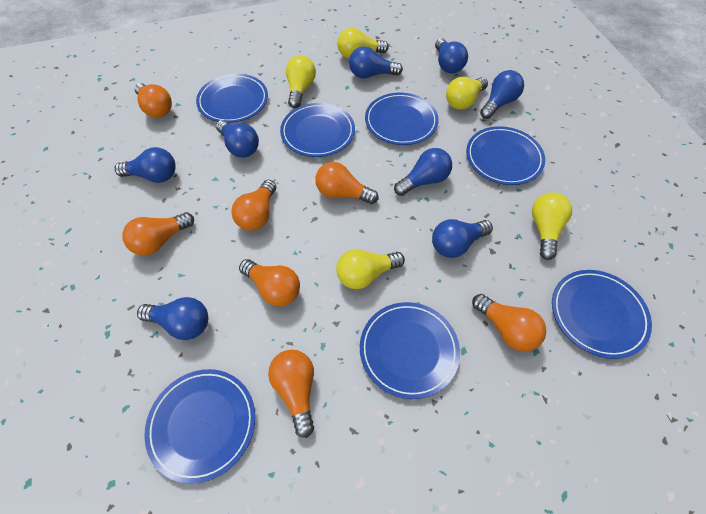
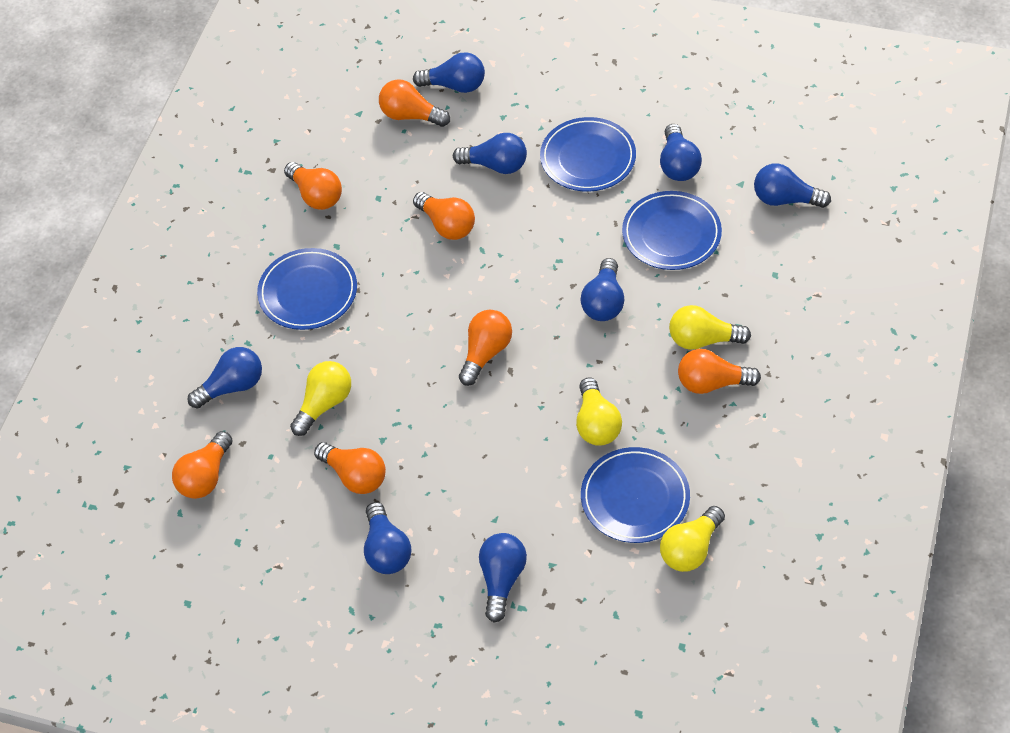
blue plate: 7 -> 4
yellow light bulb: 5 -> 4

